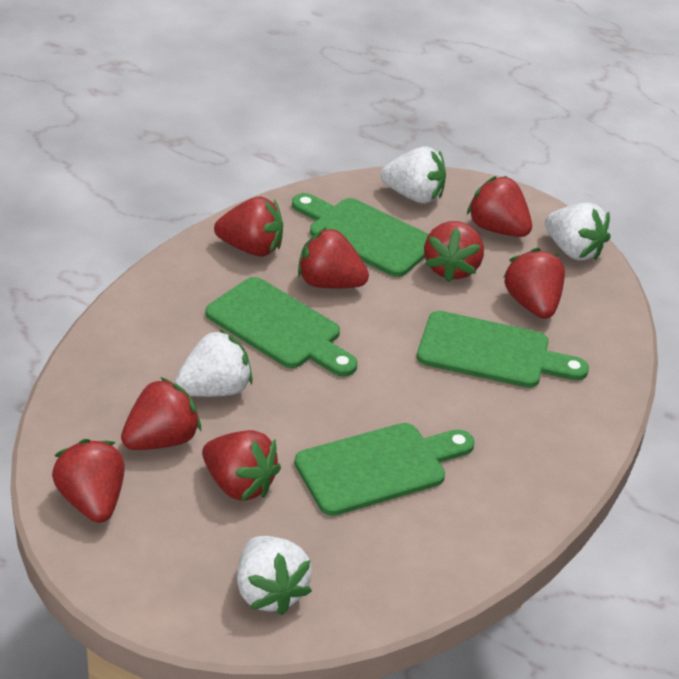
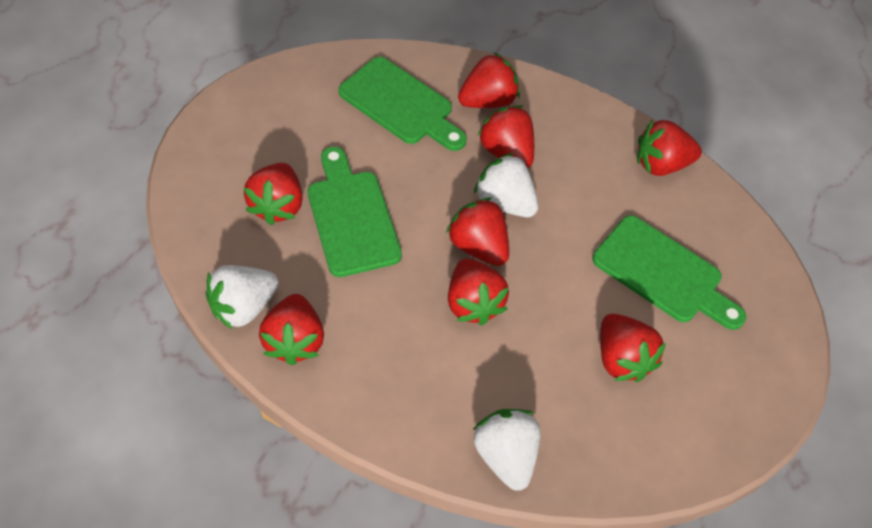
green cutting board: 4 -> 3
white strawberry: 4 -> 3

